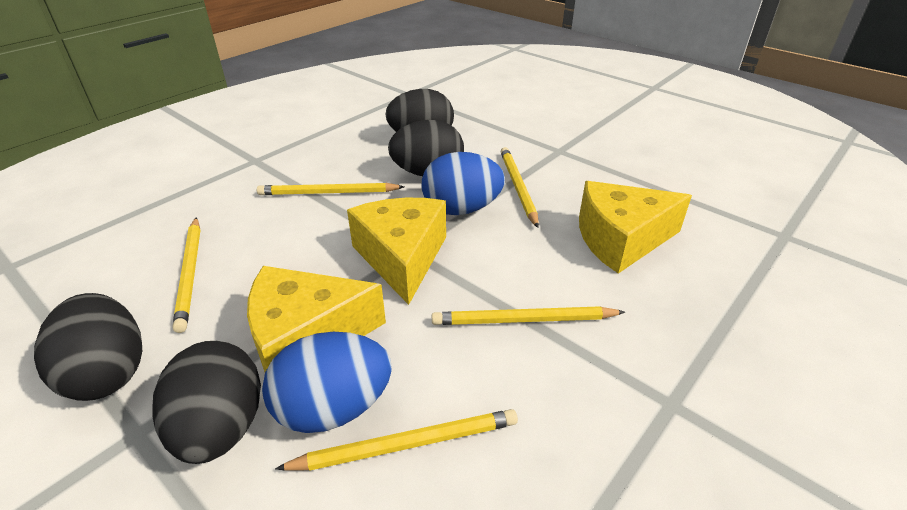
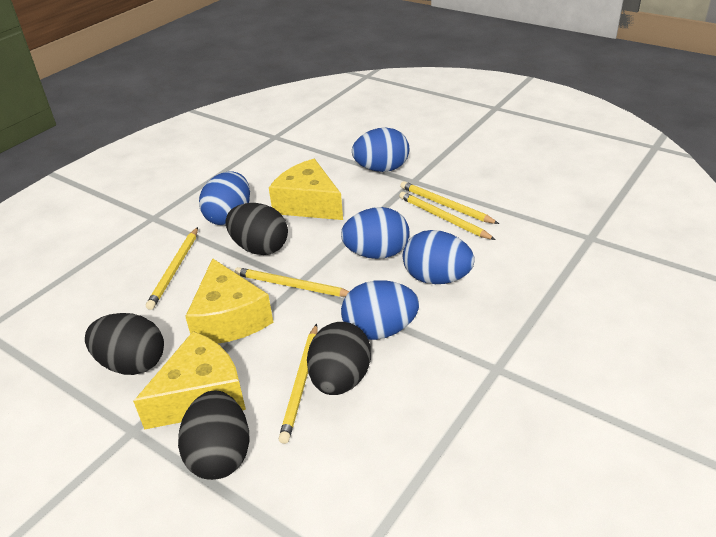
blue egg: 2 -> 5

